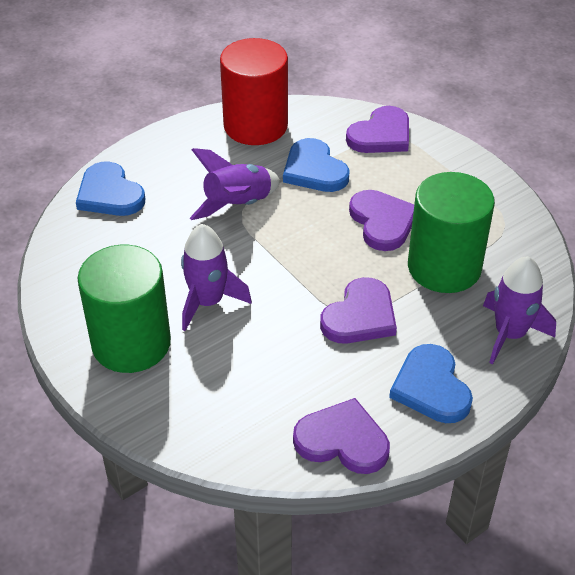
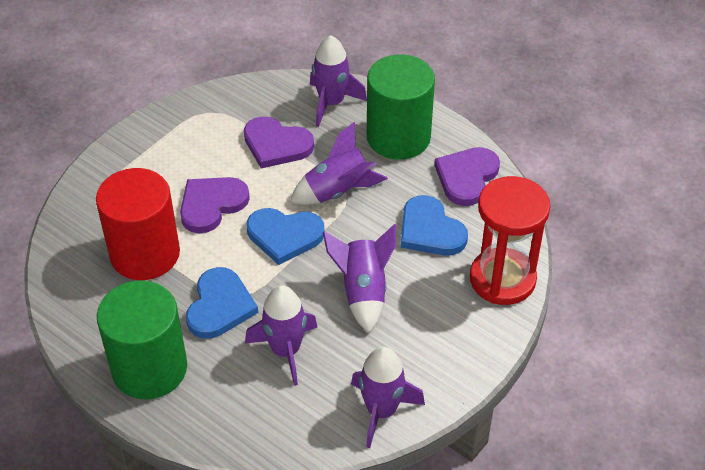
purple heart: 4 -> 3
purple rocket: 3 -> 5
red hourglass: 0 -> 1

